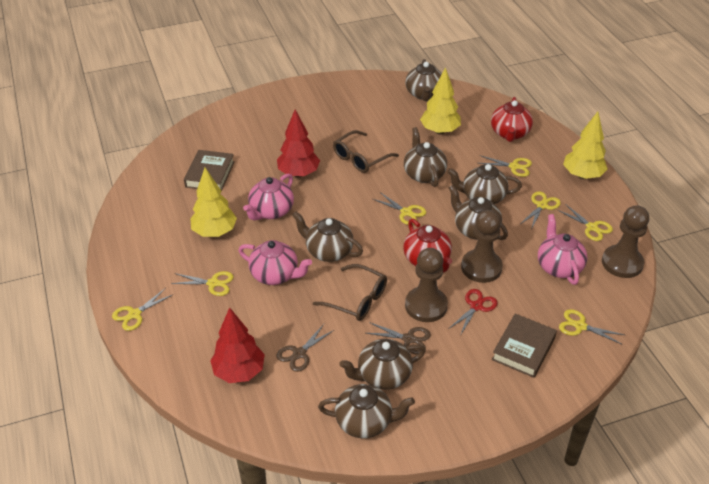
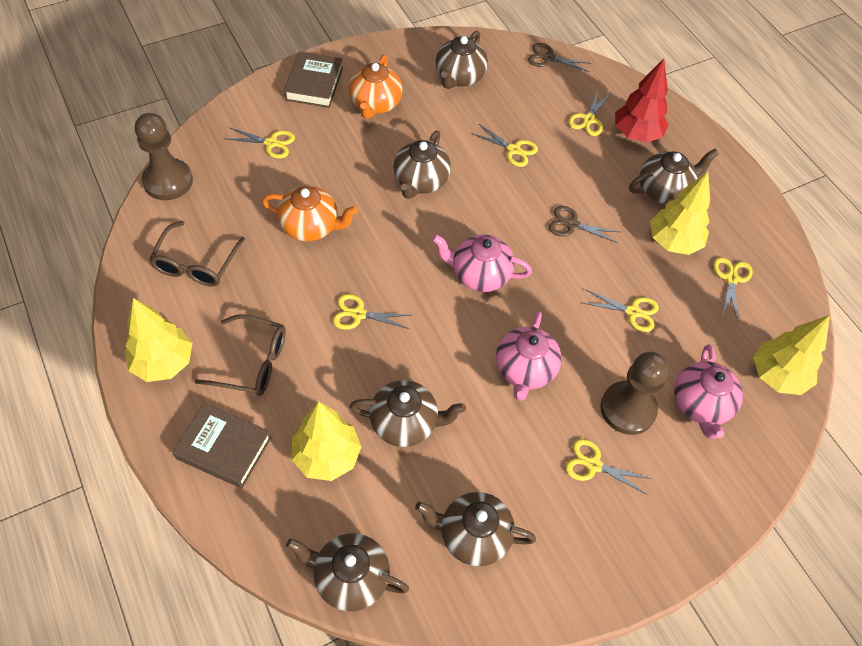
brown pawn: 3 -> 2
brown teapot: 7 -> 6
orange teapot: 0 -> 2
red scissors: 1 -> 0
red teapot: 2 -> 0
red tree: 2 -> 1
yellow tree: 3 -> 4

